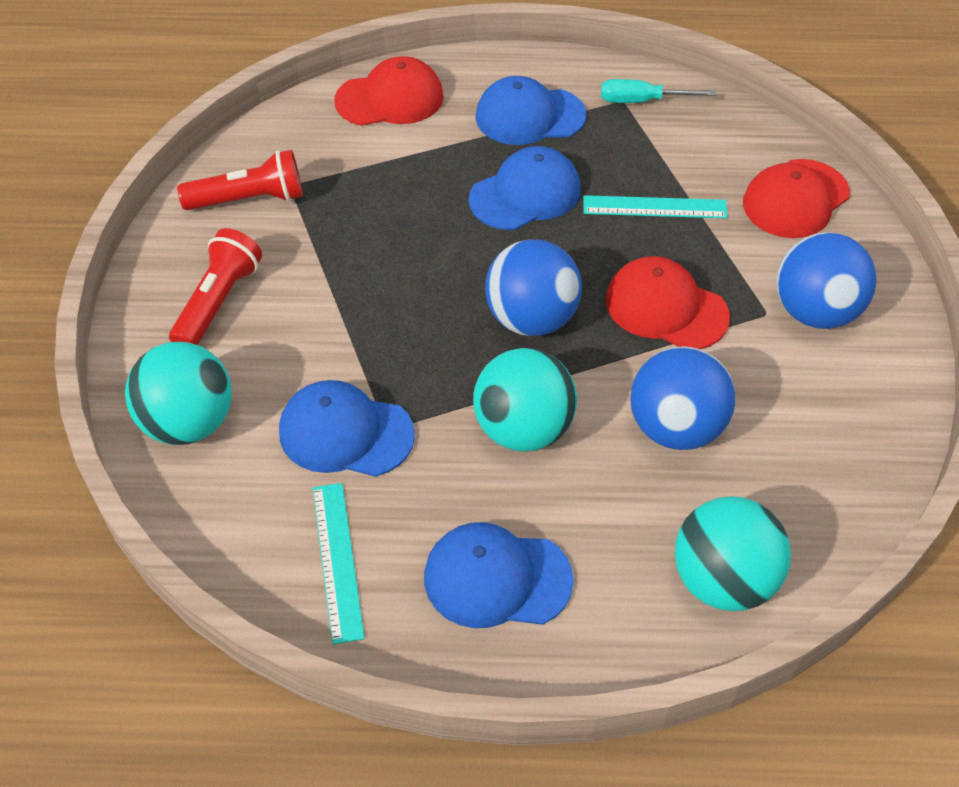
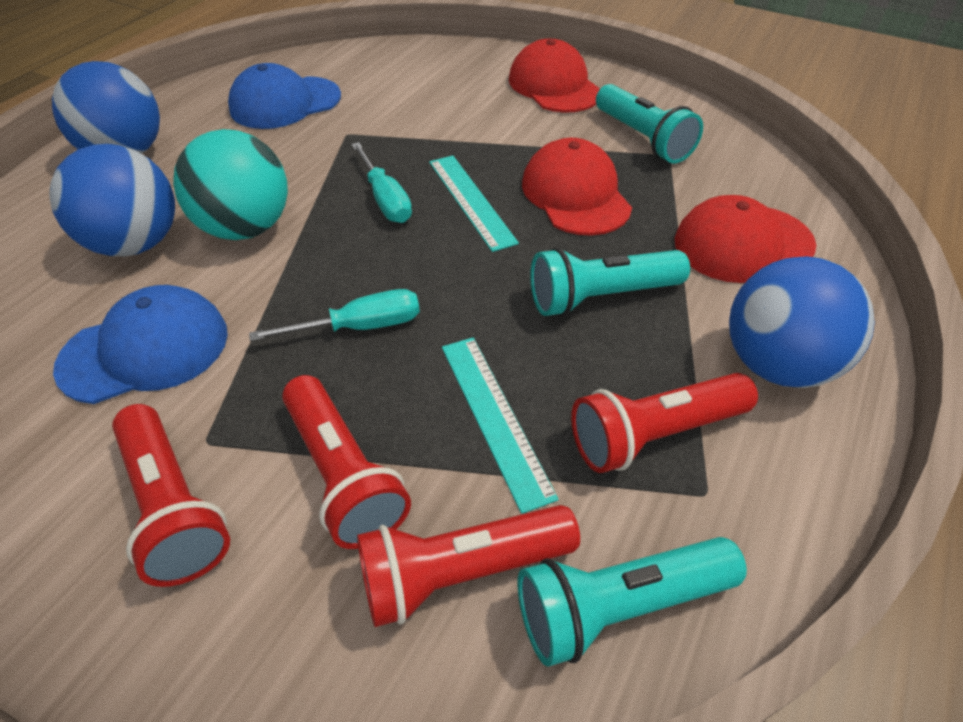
blue cap: 4 -> 2
red flashlight: 2 -> 4
turquoise ball: 3 -> 1
turquoise flashlight: 0 -> 3
turquoise screwdriver: 1 -> 2

